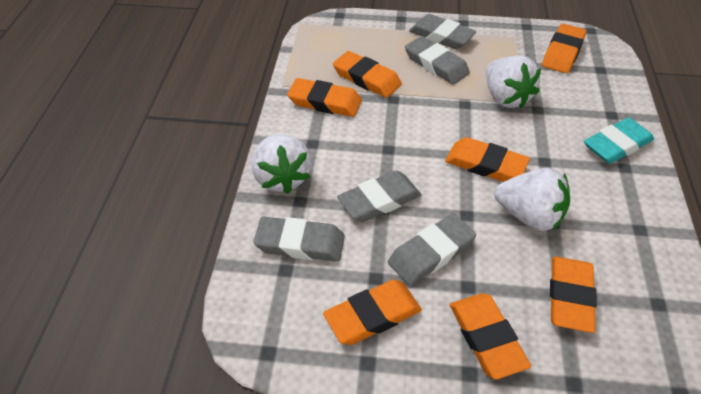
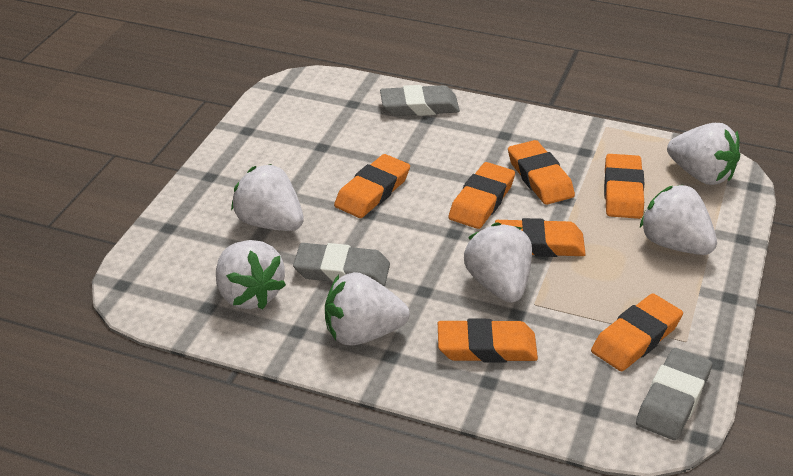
grey eraser: 5 -> 3
turquoise eraser: 1 -> 0
white strawberry: 3 -> 6

